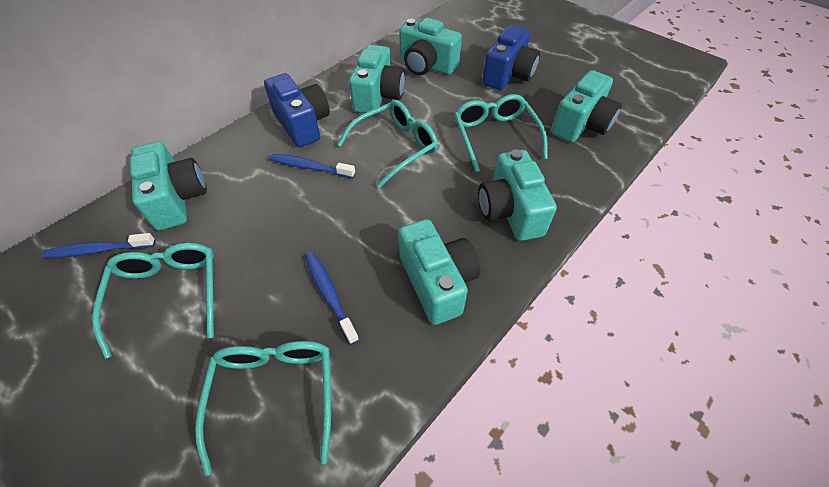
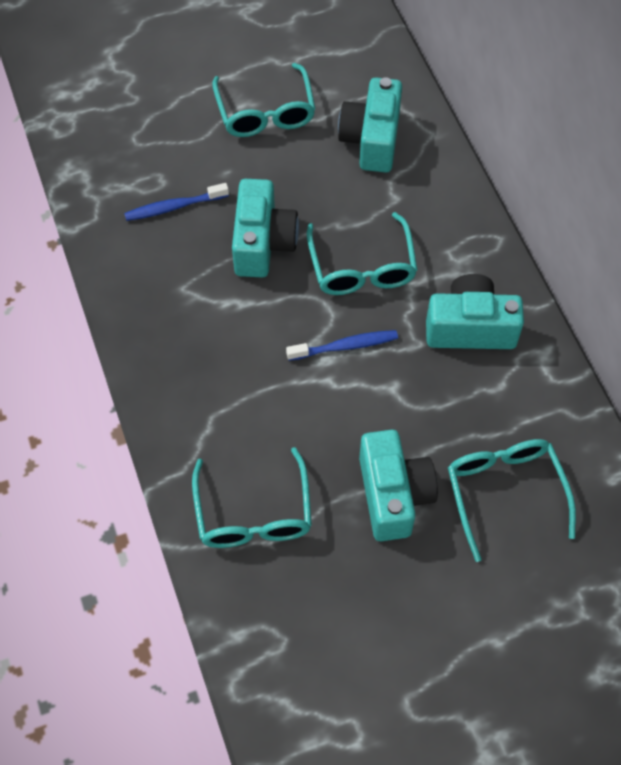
blue camera: 2 -> 0
blue toothbrush: 3 -> 2
turquoise camera: 6 -> 4

